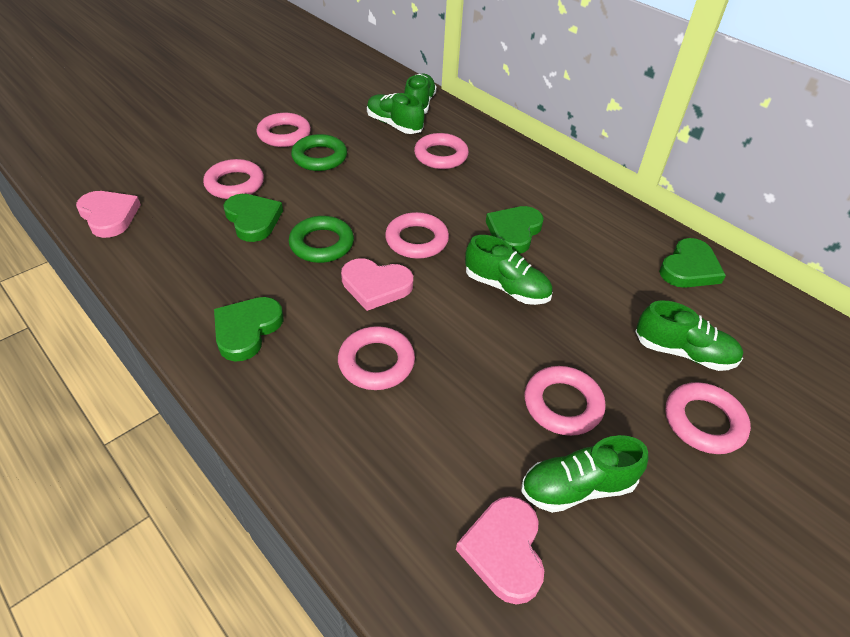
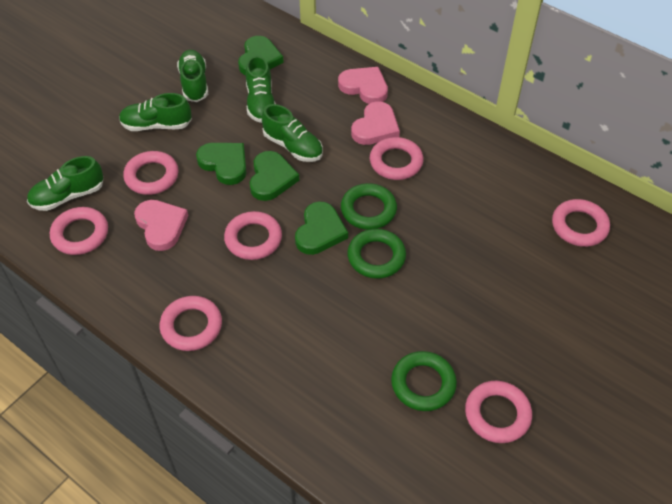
green ring: 2 -> 3

